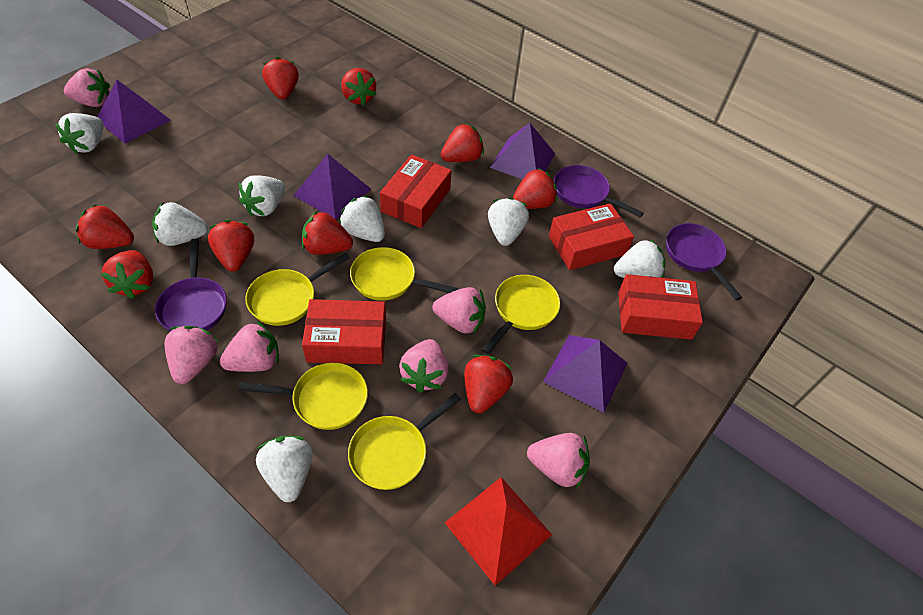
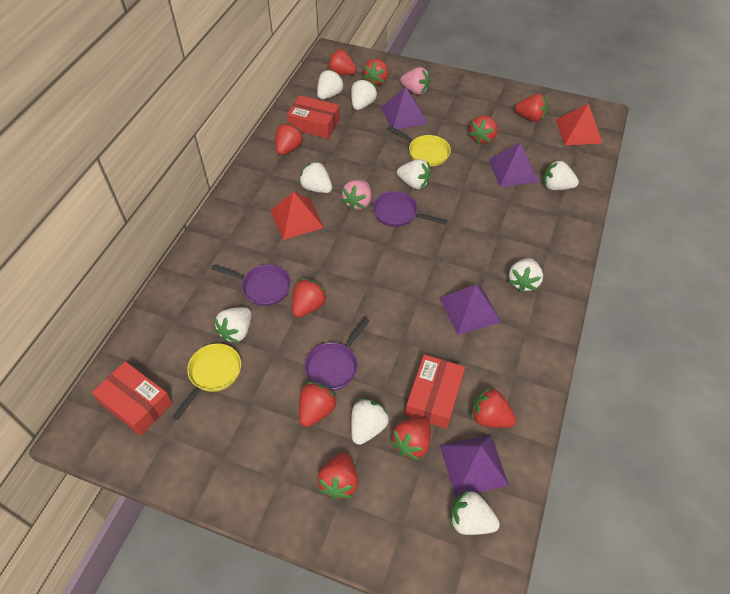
pink strawberry: 6 -> 2
red box: 4 -> 3
red pyramid: 1 -> 2
red strawberry: 9 -> 10
white strawberry: 7 -> 9
yellow pan: 5 -> 2

